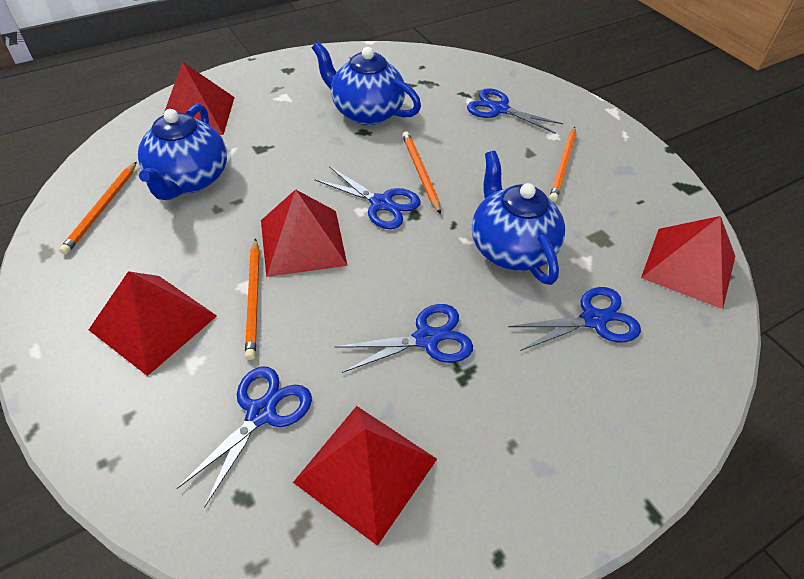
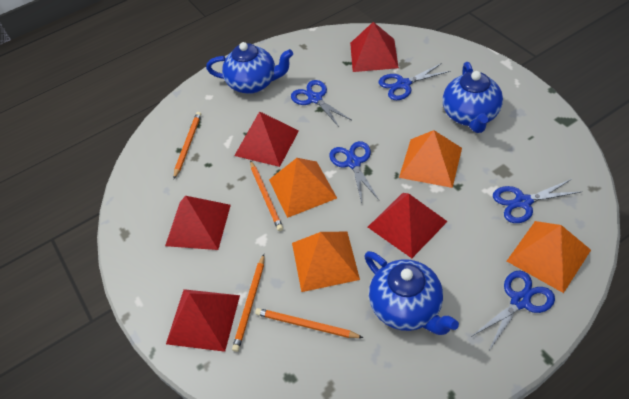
orange pyramid: 0 -> 4

